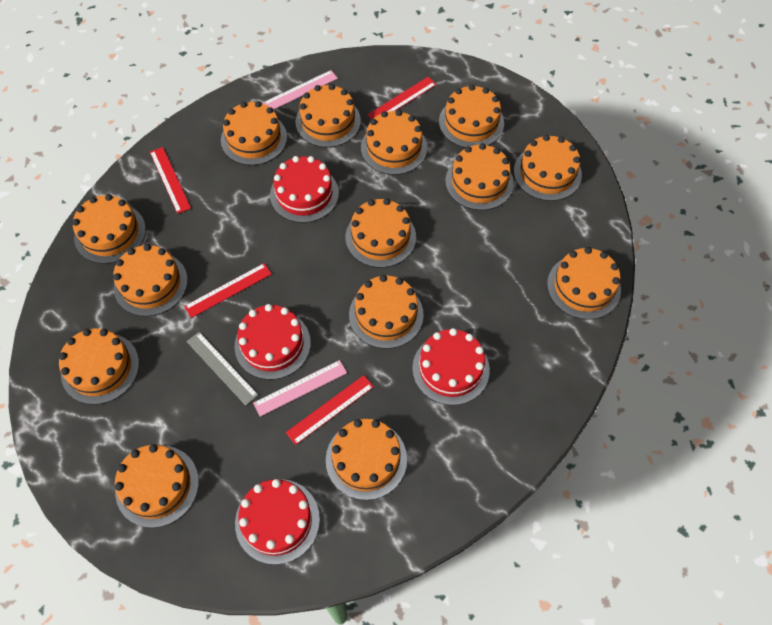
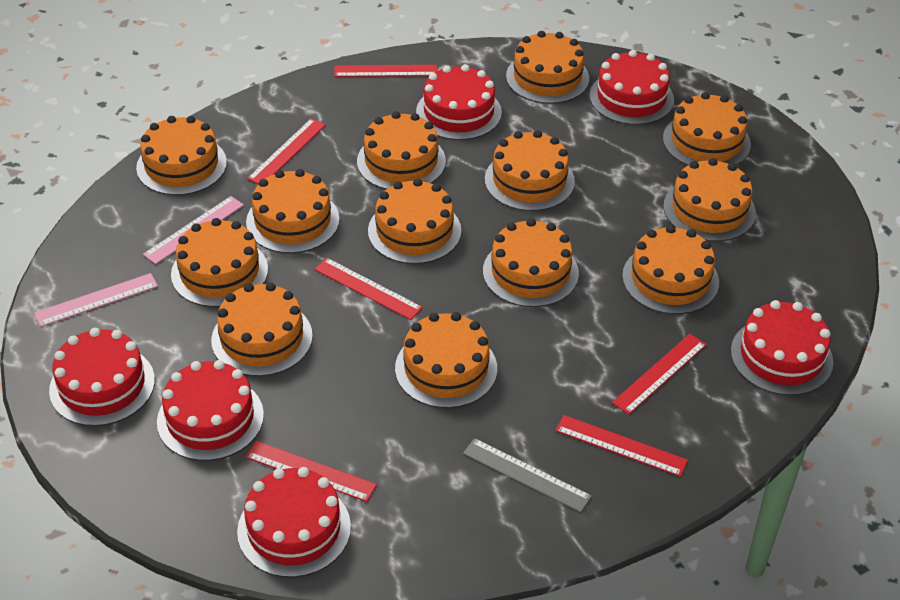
orange cake: 14 -> 13
red cake: 4 -> 6
red ruler: 4 -> 6

